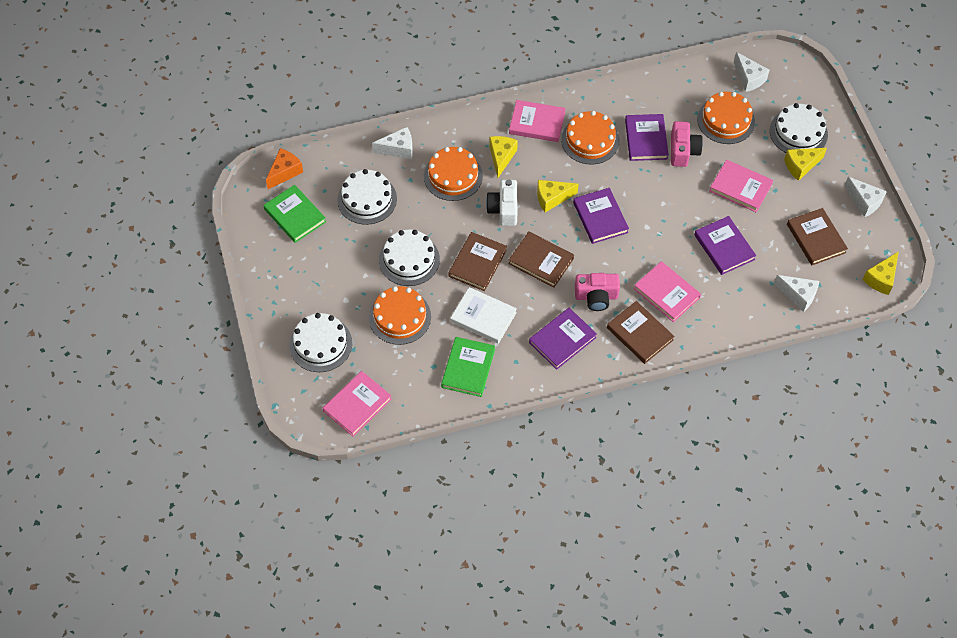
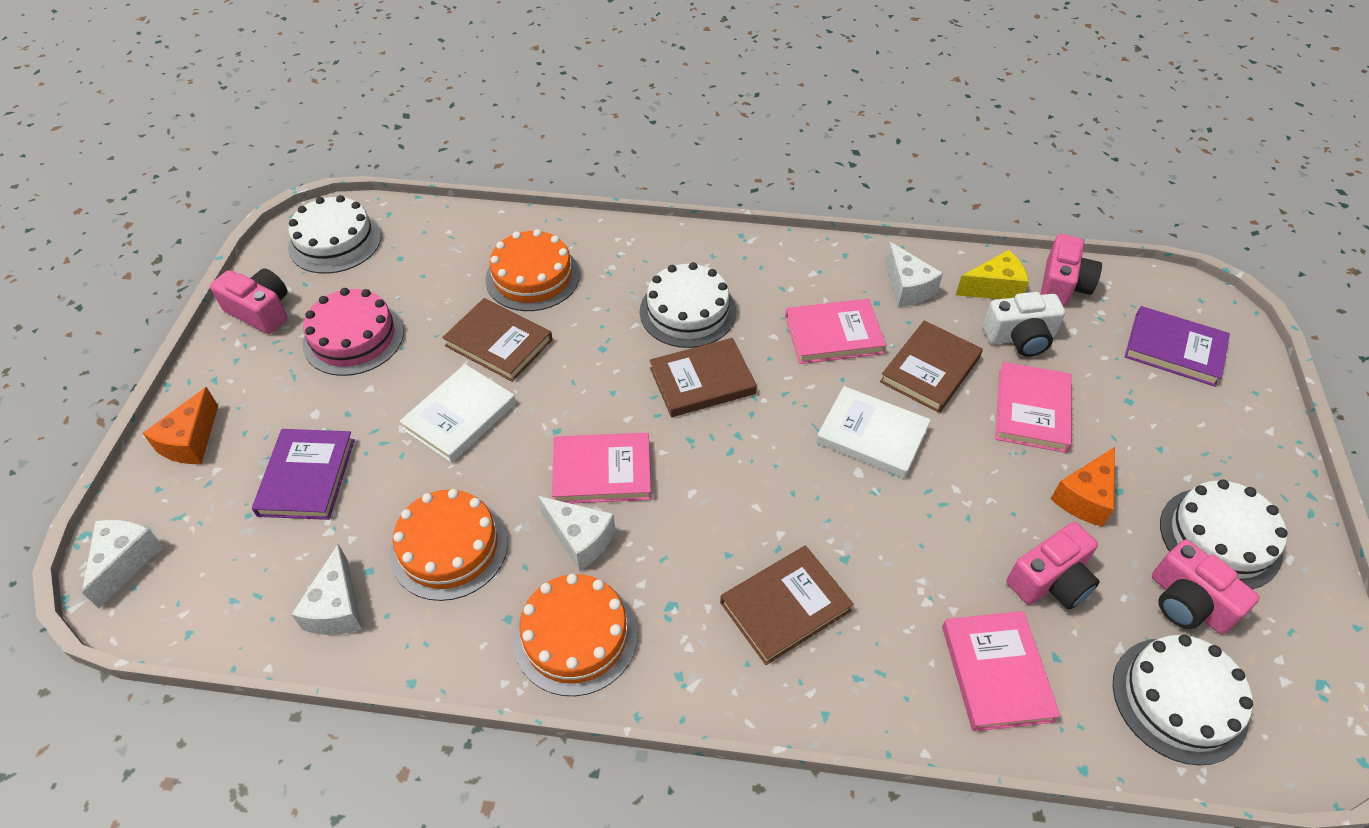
green book: 2 -> 0
orange cake: 4 -> 3
orange cheese: 1 -> 2
pink cake: 0 -> 1
pink camera: 2 -> 4
purple book: 4 -> 2
white book: 1 -> 2
yellow cheese: 4 -> 1

